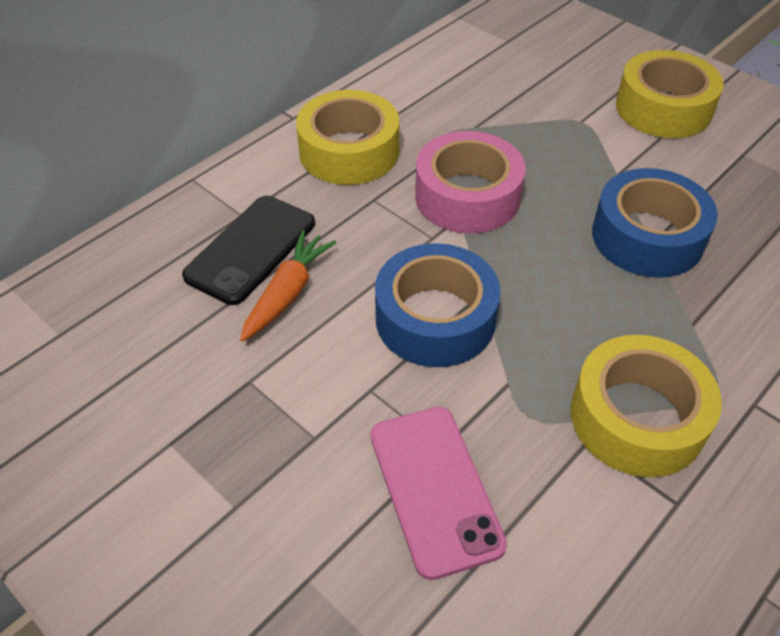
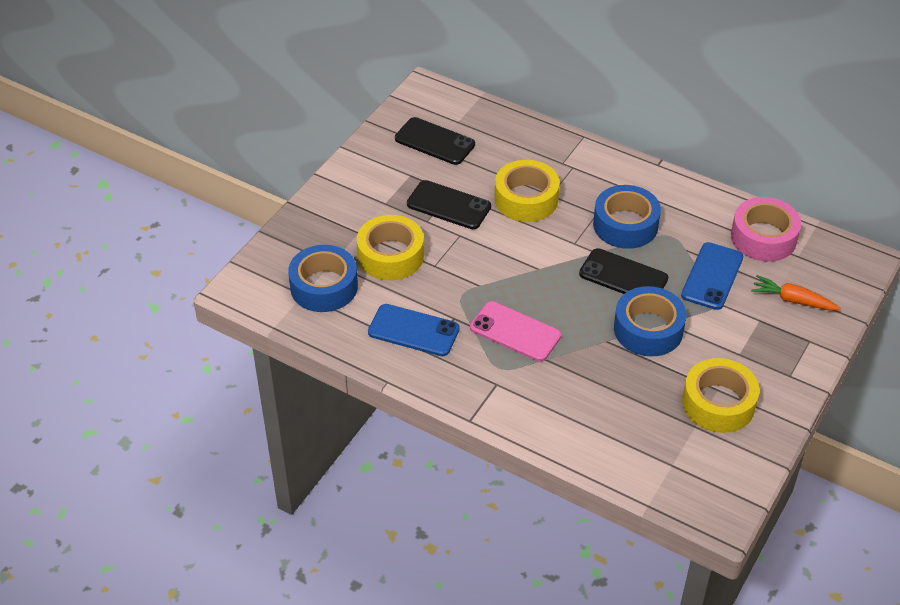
black phone: 1 -> 3
blue phone: 0 -> 2
blue tape: 2 -> 3

